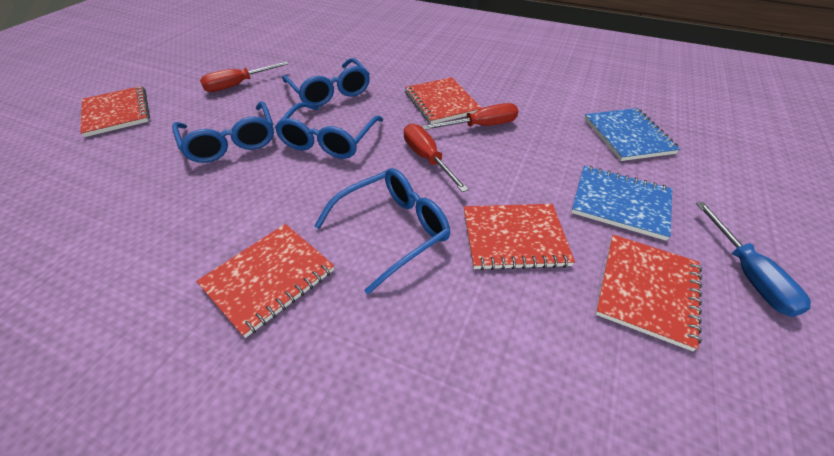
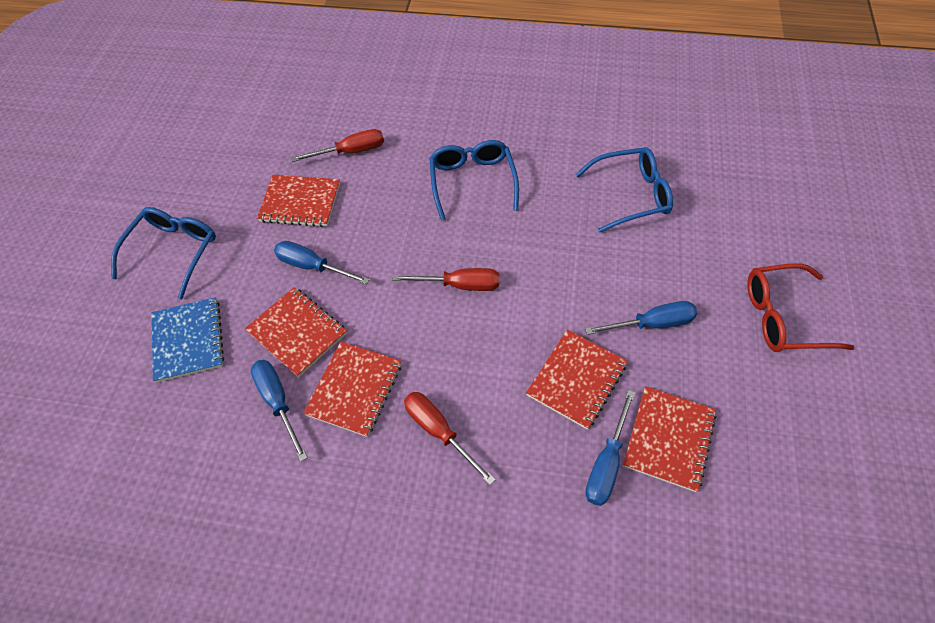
blue glasses: 4 -> 3
blue notebook: 2 -> 1
blue screwdriver: 1 -> 4
red glasses: 0 -> 1

